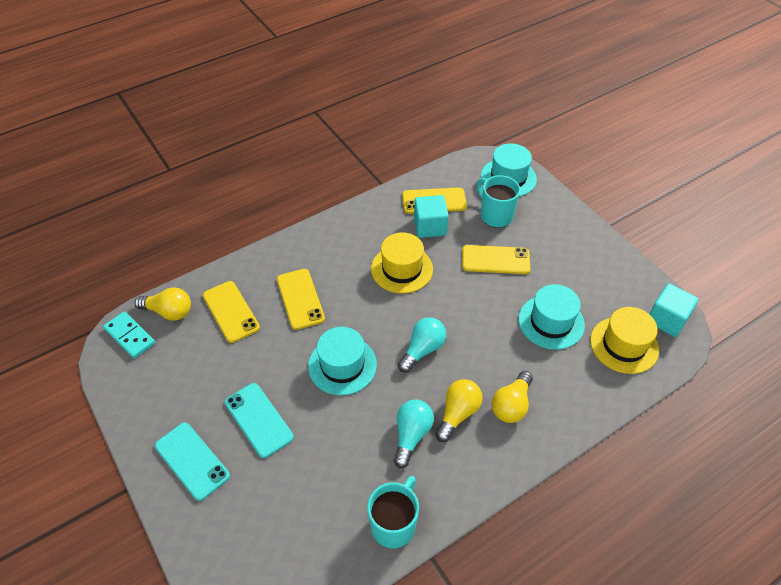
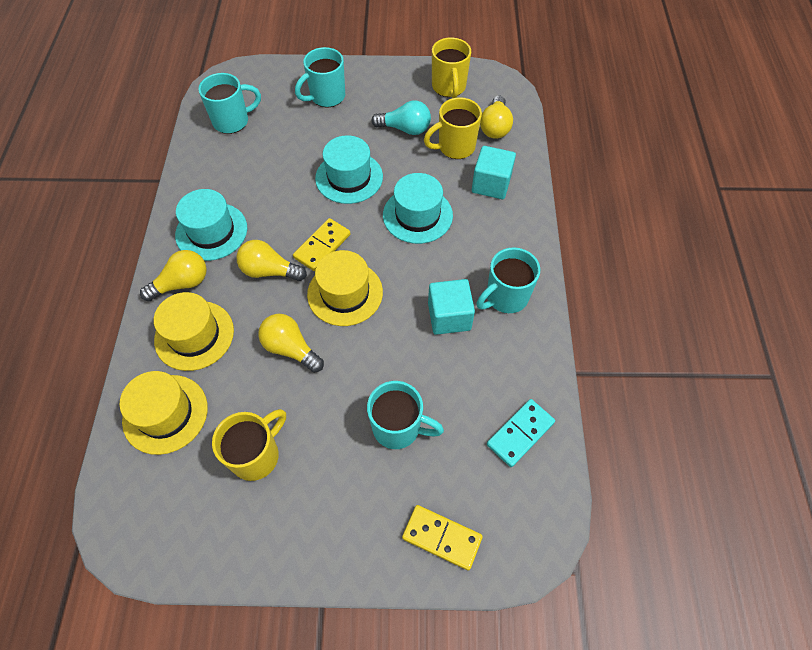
turquoise light bulb: 2 -> 1
turquoise mug: 2 -> 4
turquoise phone: 2 -> 0
yellow domino: 0 -> 2
yellow hat: 2 -> 3
yellow light bulb: 3 -> 4
yellow mug: 0 -> 3
yellow phone: 4 -> 0

